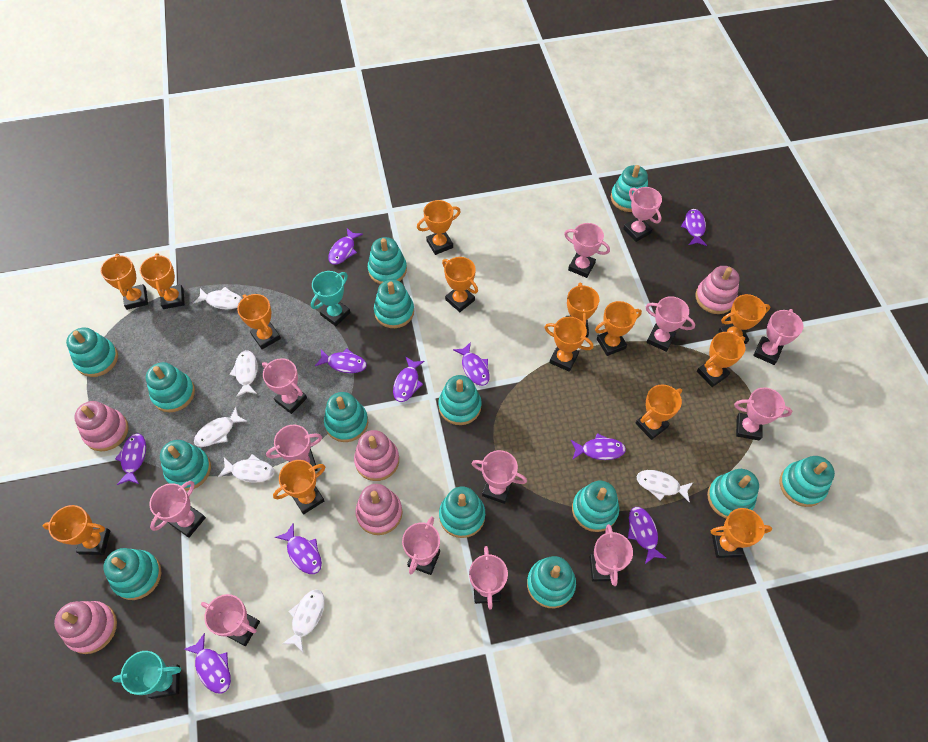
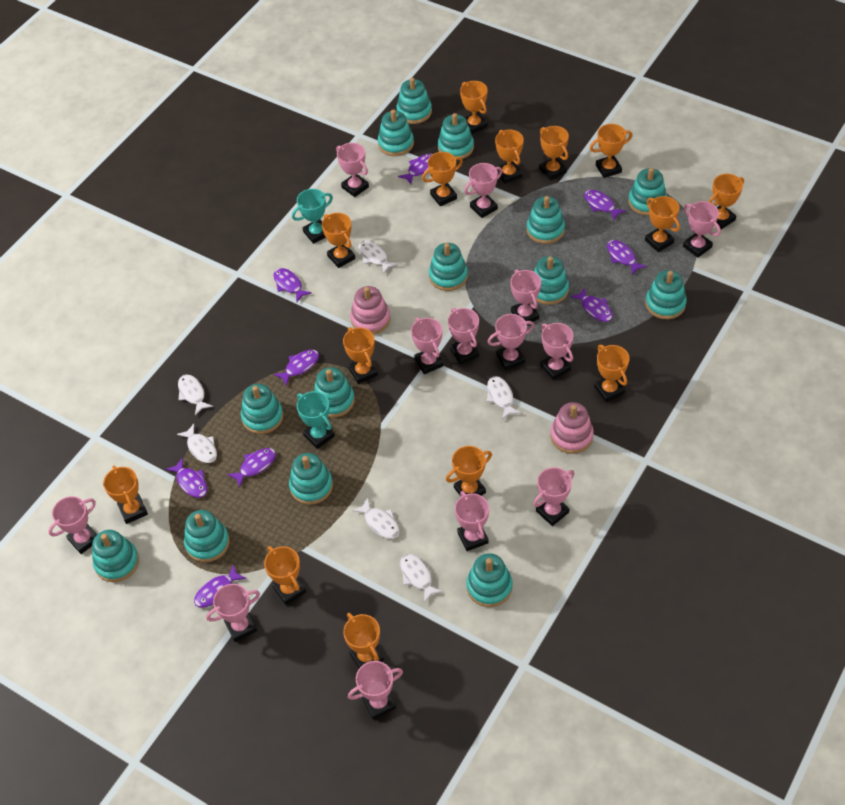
pink stacking toy: 5 -> 2
purple fish: 10 -> 9

